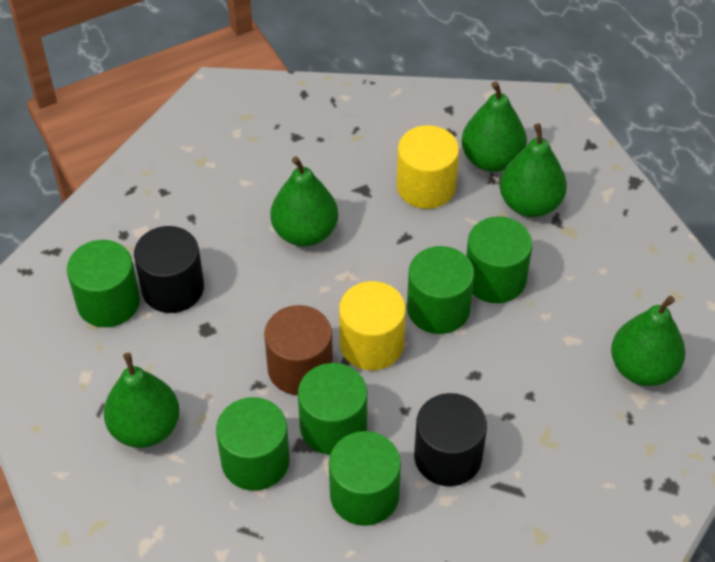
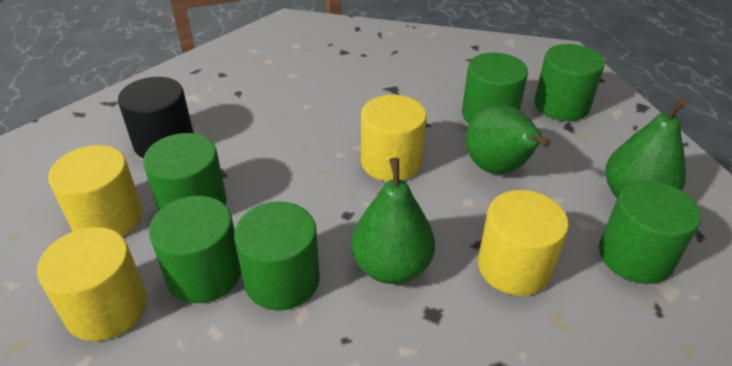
black cylinder: 2 -> 1
brown cylinder: 1 -> 0
green pear: 5 -> 3
yellow cylinder: 2 -> 4

